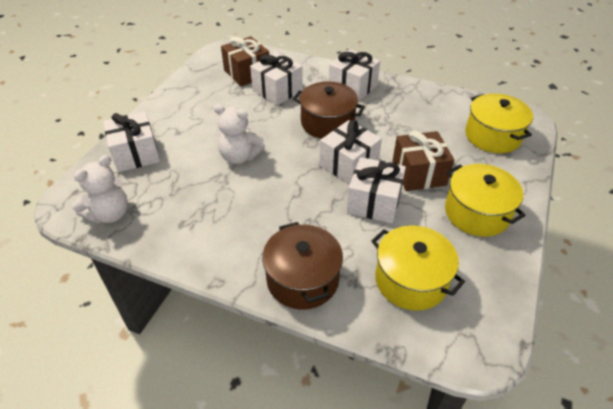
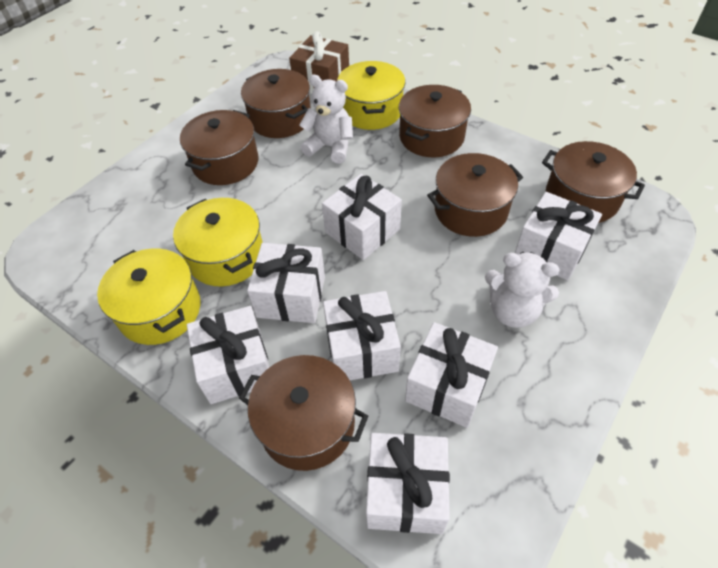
brown gift: 2 -> 1
brown pot: 2 -> 6
white gift: 5 -> 7

